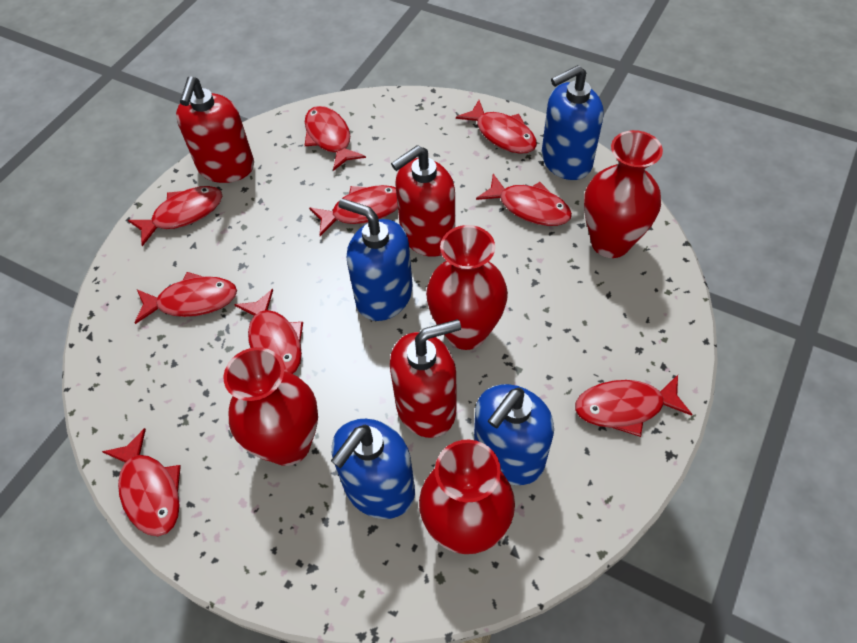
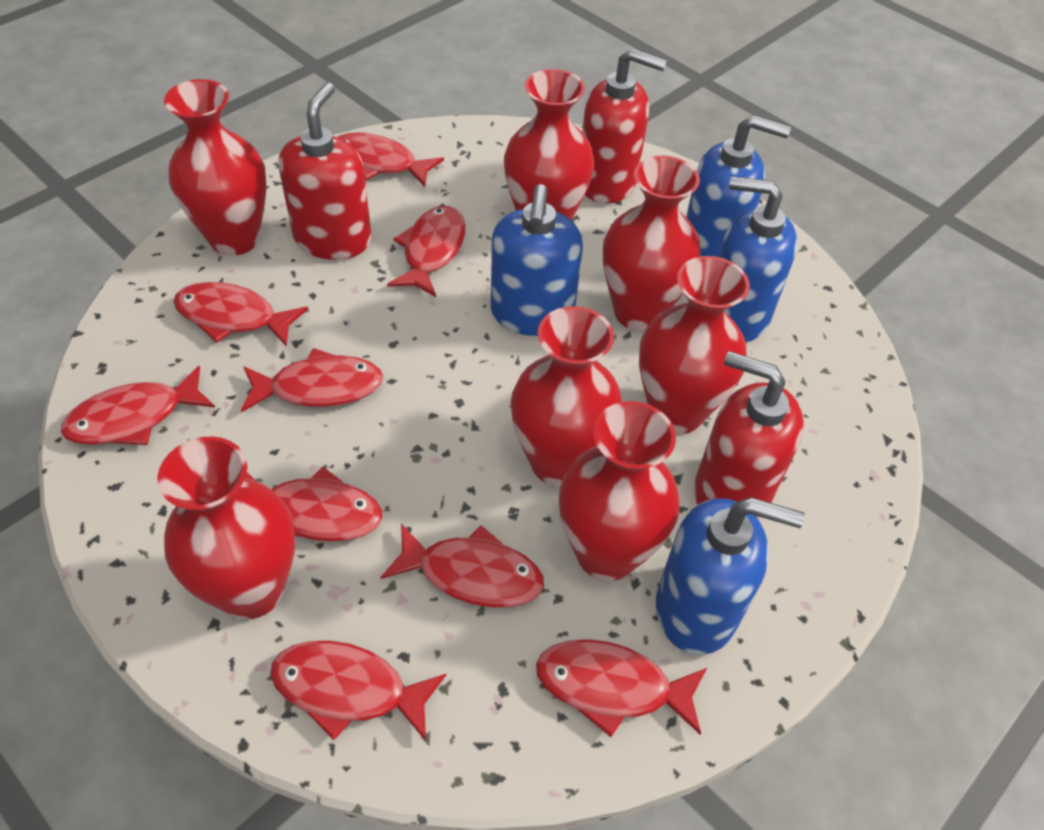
red vase: 4 -> 7

